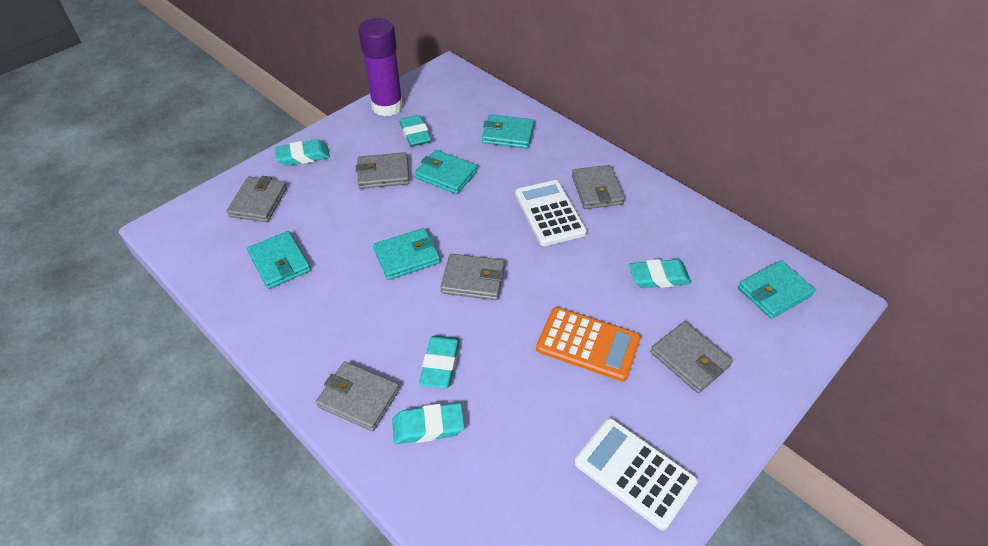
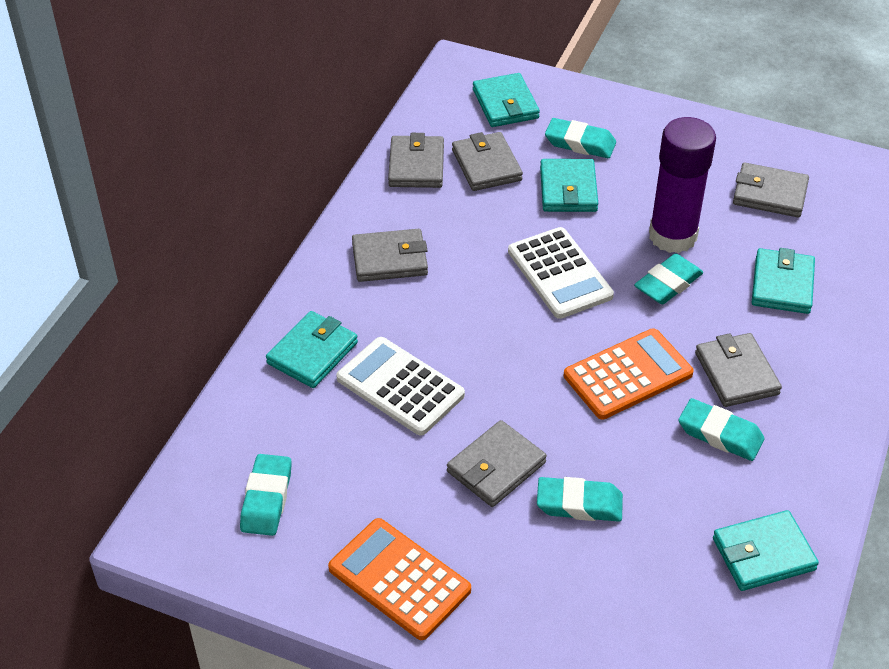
orange calculator: 1 -> 2

